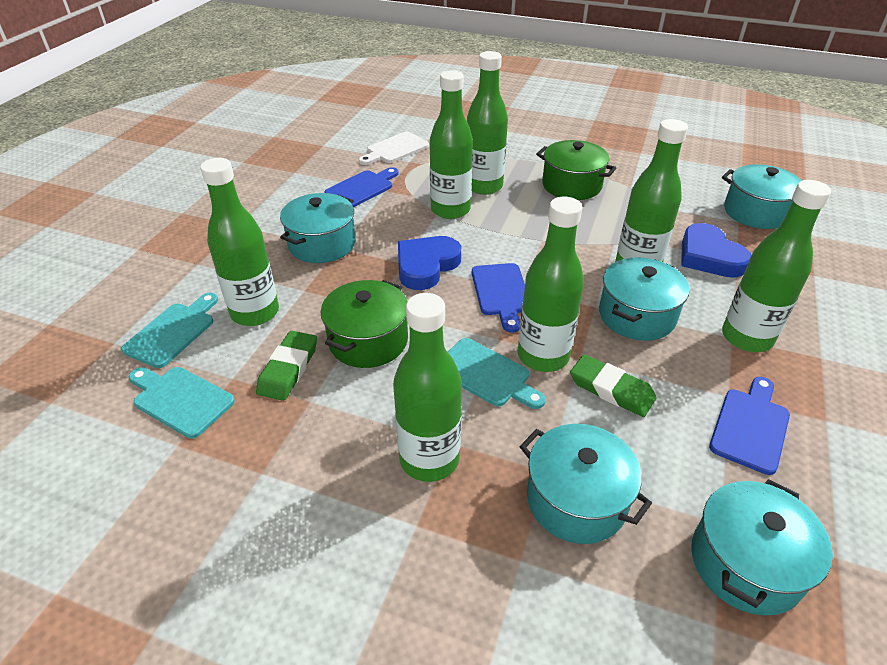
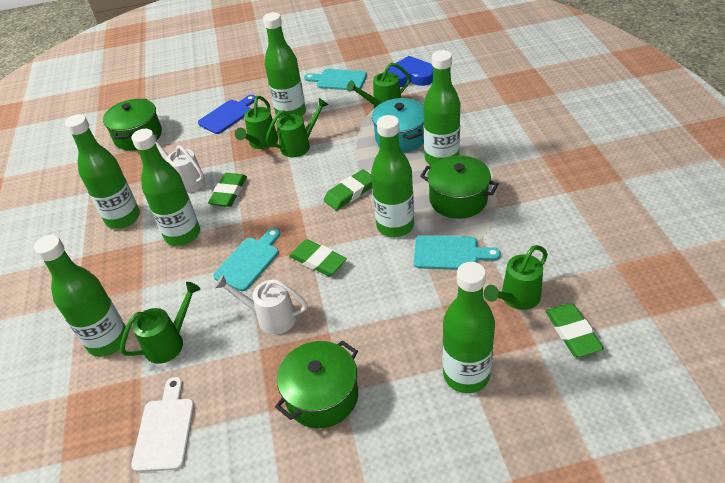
blue cutting board: 3 -> 1
blue heart: 2 -> 1
green eraser: 2 -> 4
green pot: 2 -> 3
green watering can: 0 -> 5
turquoise pot: 5 -> 1
white watering can: 0 -> 2

